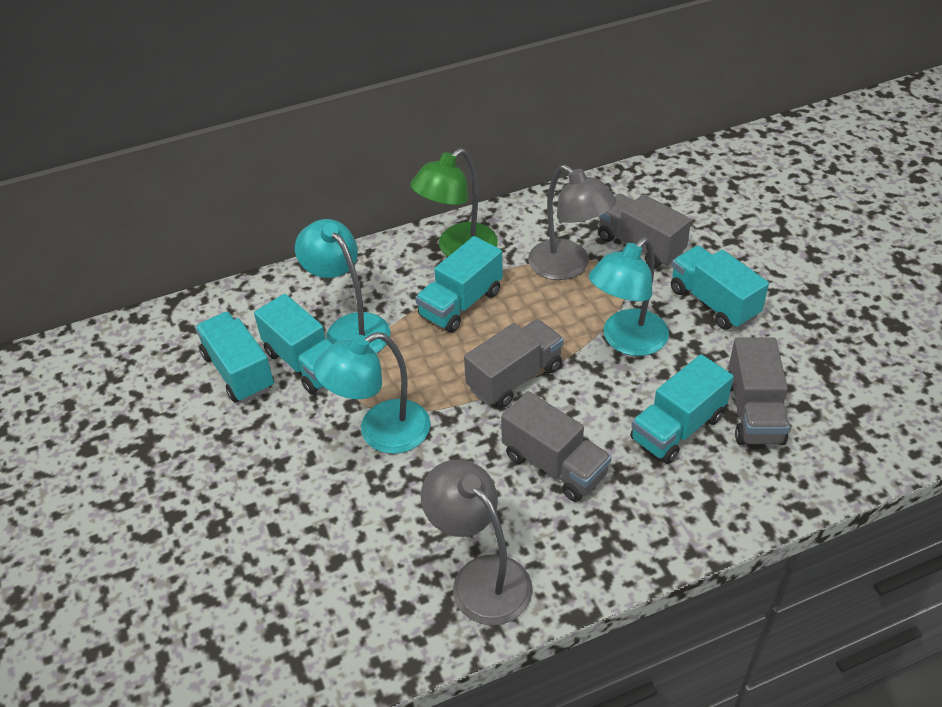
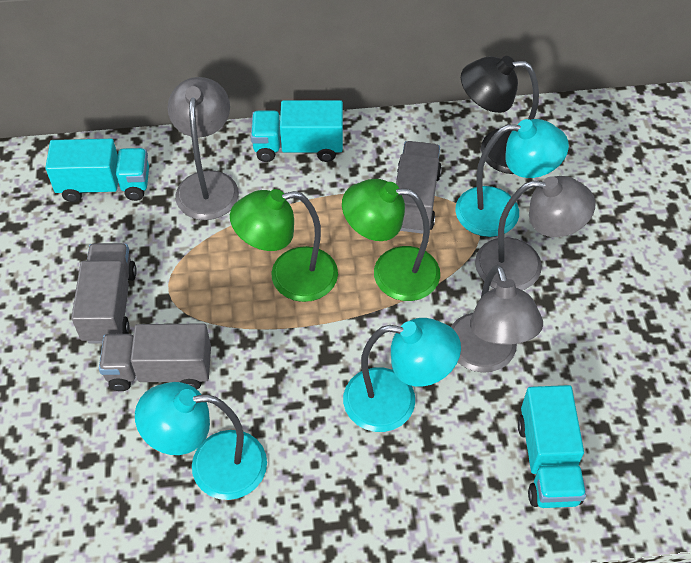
black lamp: 0 -> 1
green lamp: 1 -> 2
grey lamp: 2 -> 3
grey truck: 4 -> 3
turquoise truck: 5 -> 3

